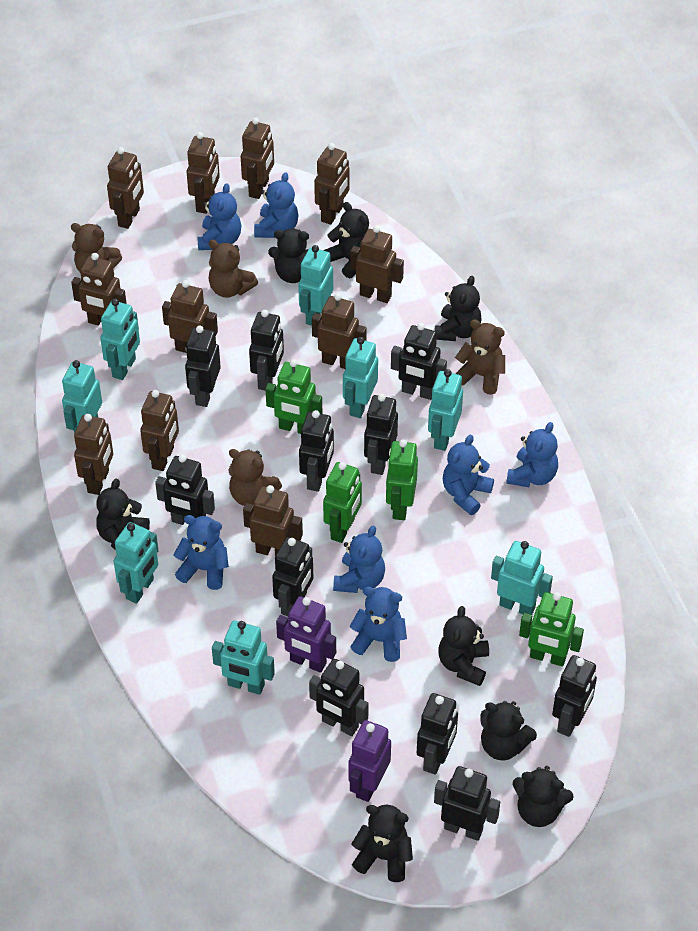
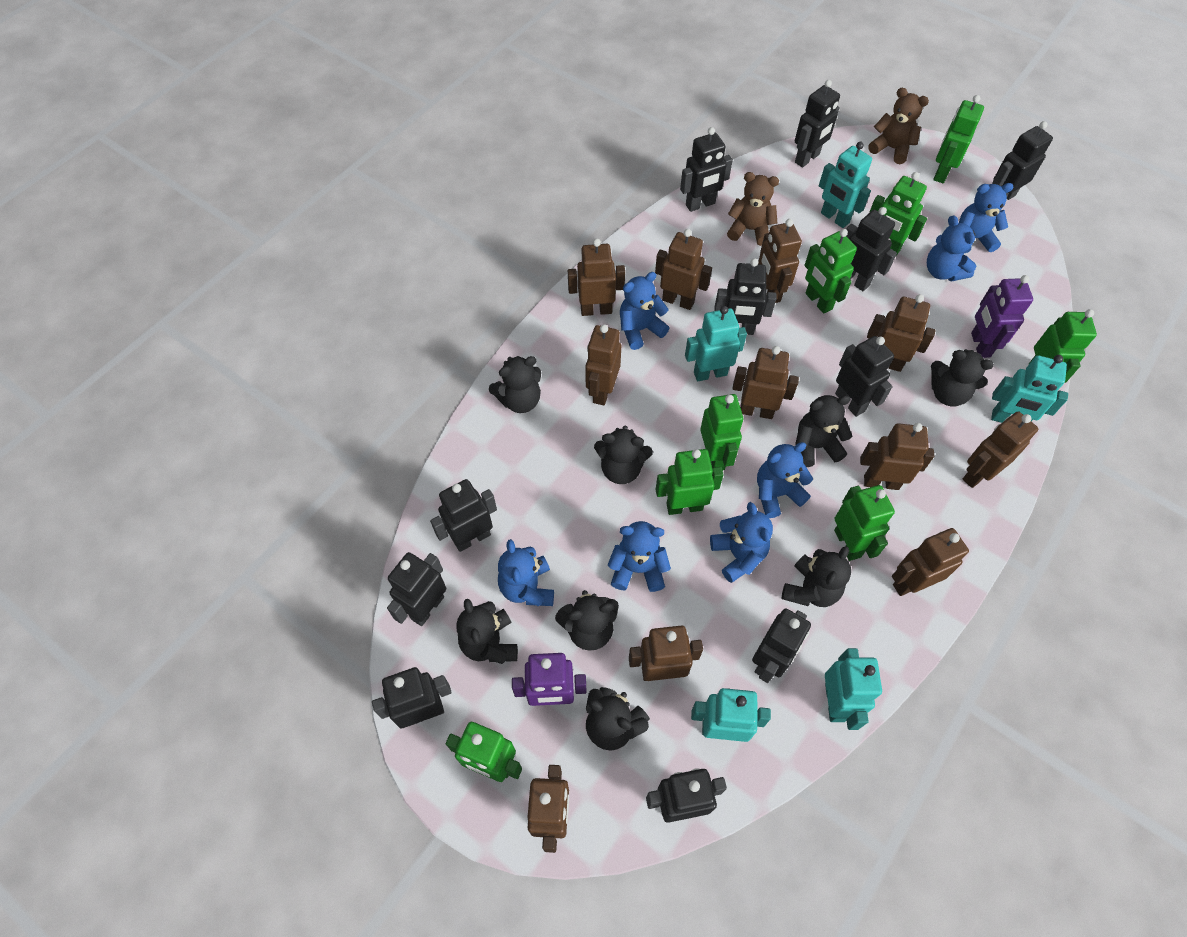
brown teddy bear: 4 -> 2
green robot: 4 -> 8
turquoise robot: 8 -> 5

